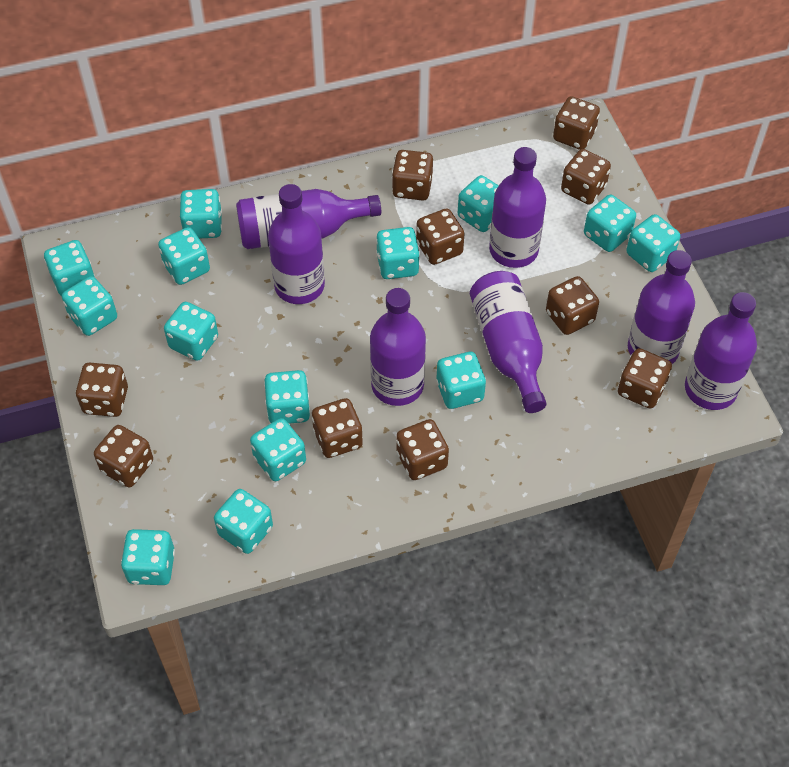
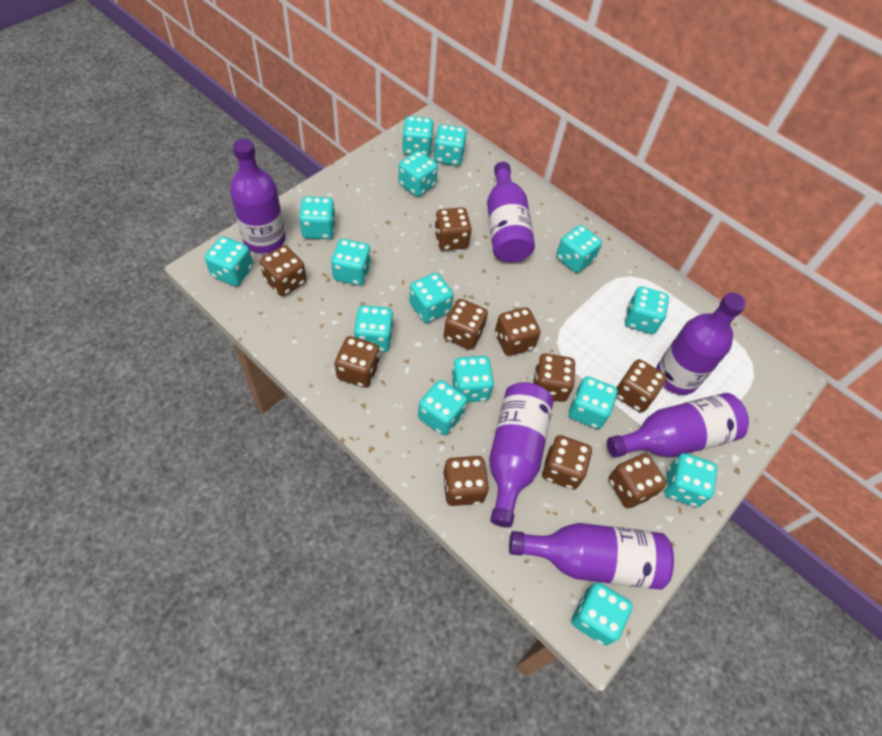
purple bottle: 7 -> 6
turquoise dice: 14 -> 15

